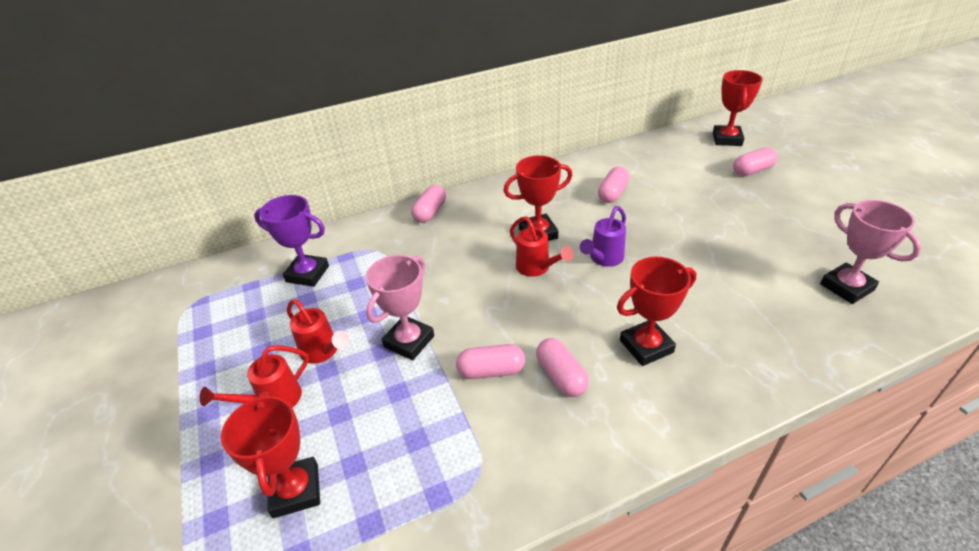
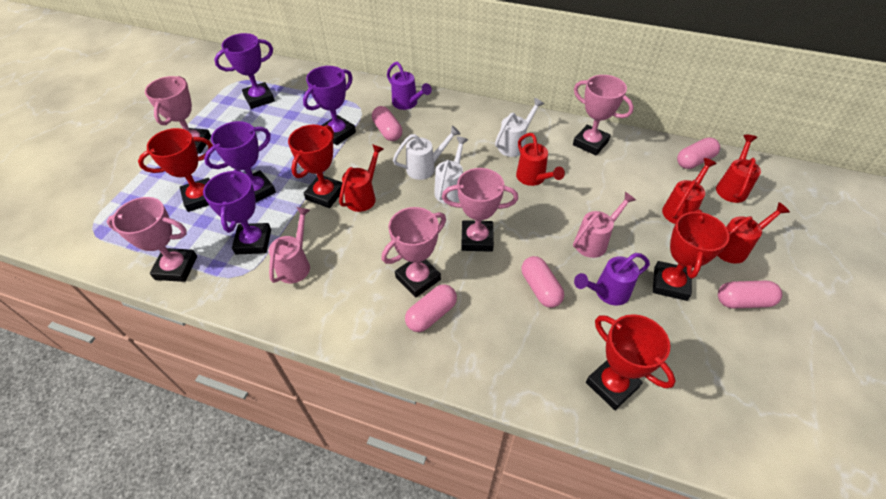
pink trophy: 2 -> 5
pink watering can: 0 -> 2
purple trophy: 1 -> 4
purple watering can: 1 -> 2
red watering can: 3 -> 5
white watering can: 0 -> 3

